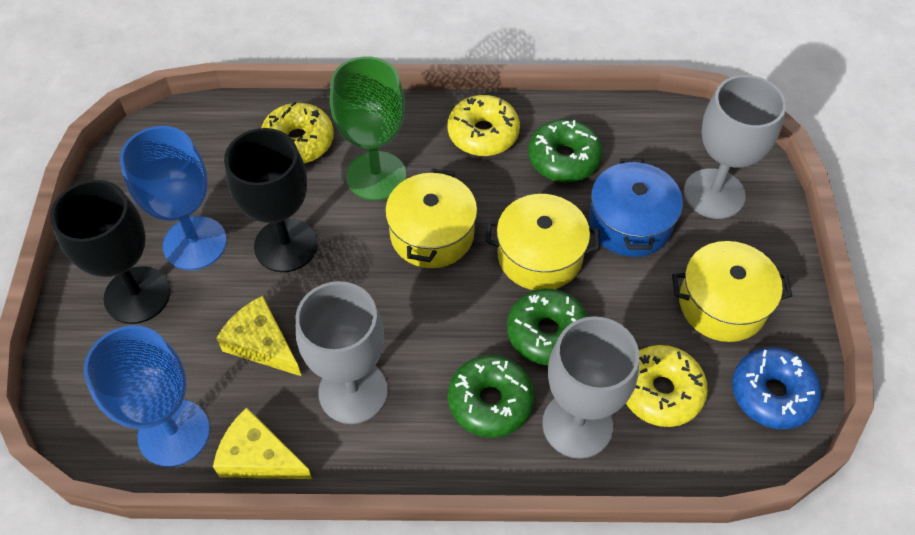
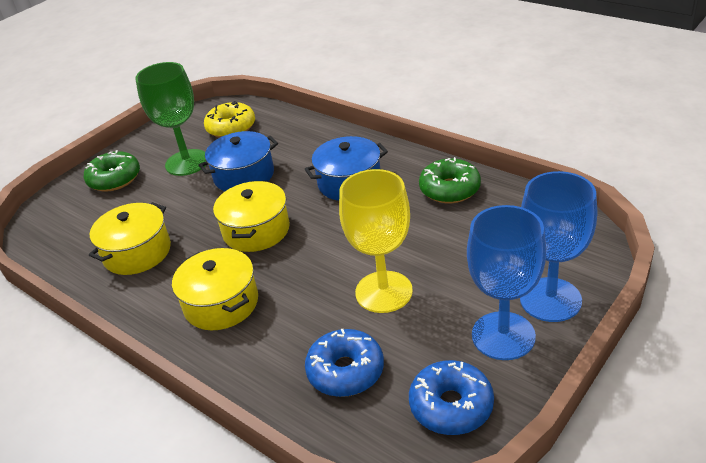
black goblet: 2 -> 0
blue donut: 1 -> 2
blue pot: 1 -> 2
green donut: 3 -> 2
grey goblet: 3 -> 0
yellow cheese: 2 -> 0
yellow donut: 3 -> 1
yellow goblet: 0 -> 1

